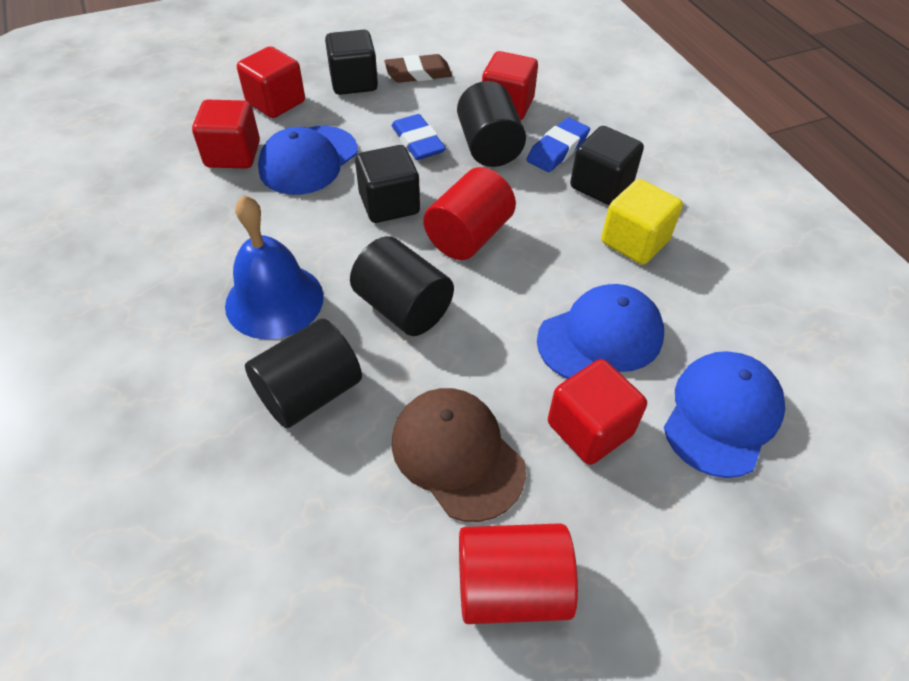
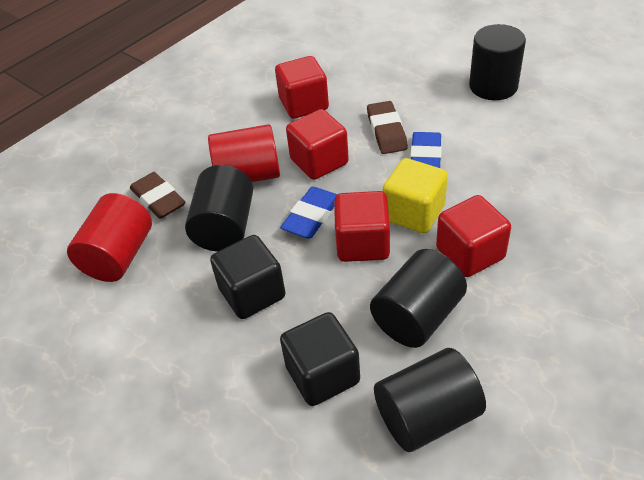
black cube: 3 -> 2
black cylinder: 3 -> 4
blue bell: 1 -> 0
blue cap: 3 -> 0
brown cap: 1 -> 0
brown eraser: 1 -> 2

